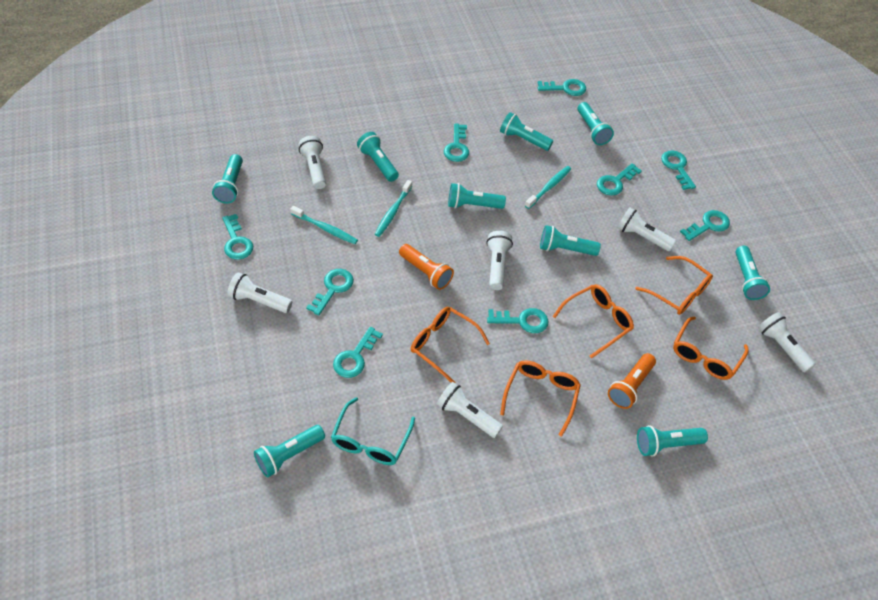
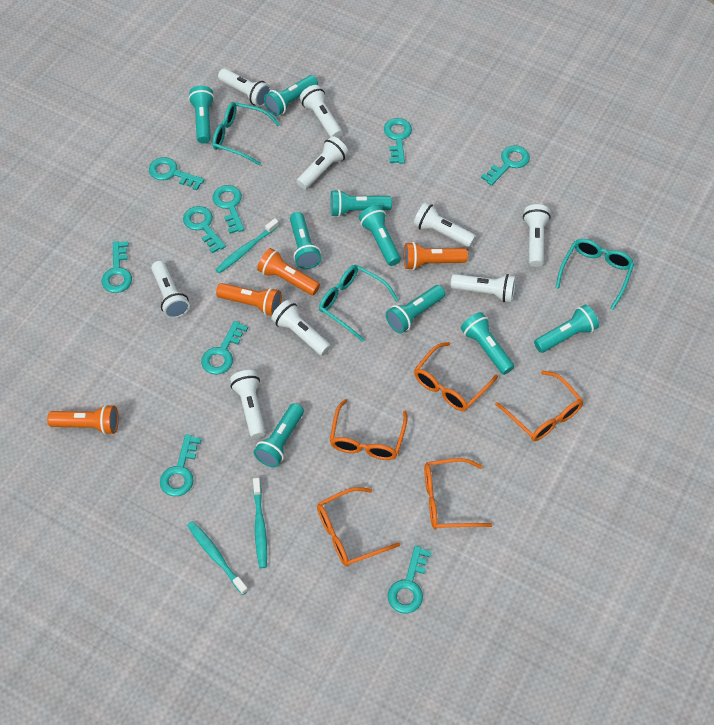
orange flashlight: 2 -> 4
turquoise glasses: 1 -> 3
white flashlight: 6 -> 9

